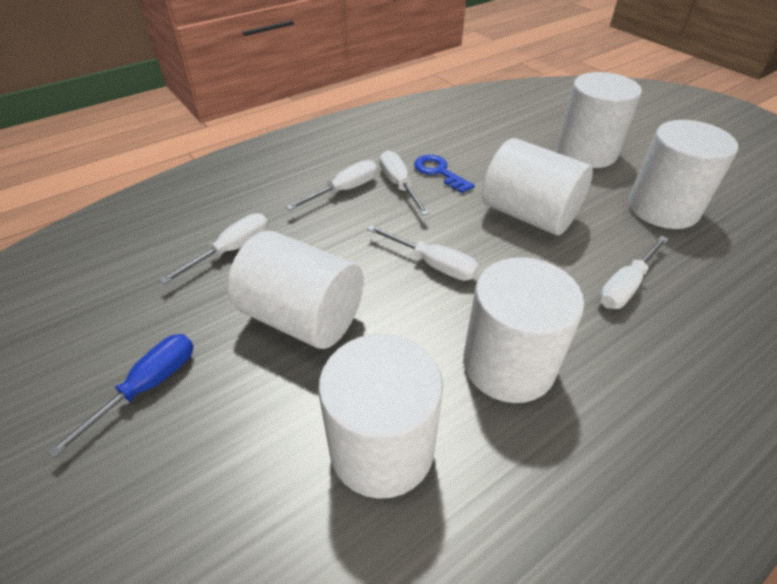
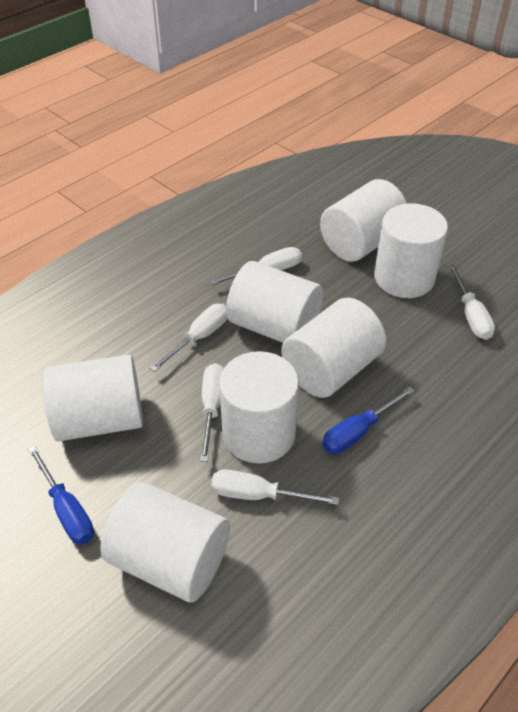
blue key: 1 -> 0
blue screwdriver: 1 -> 2
white cylinder: 6 -> 7

